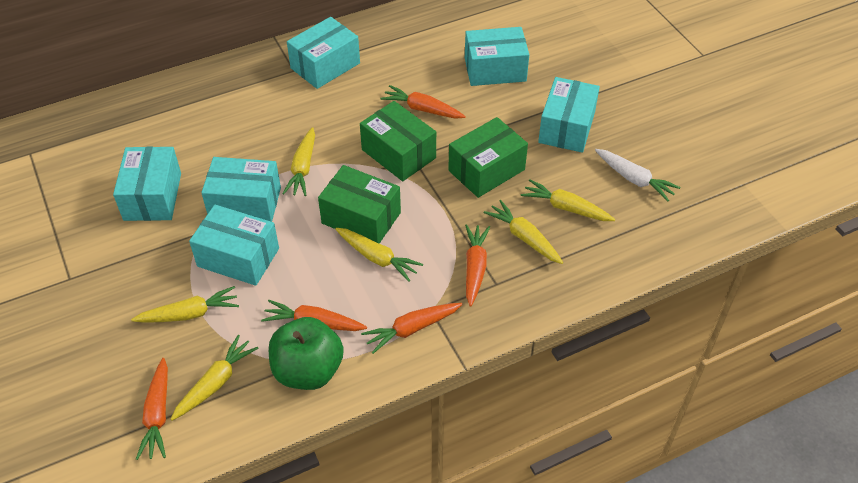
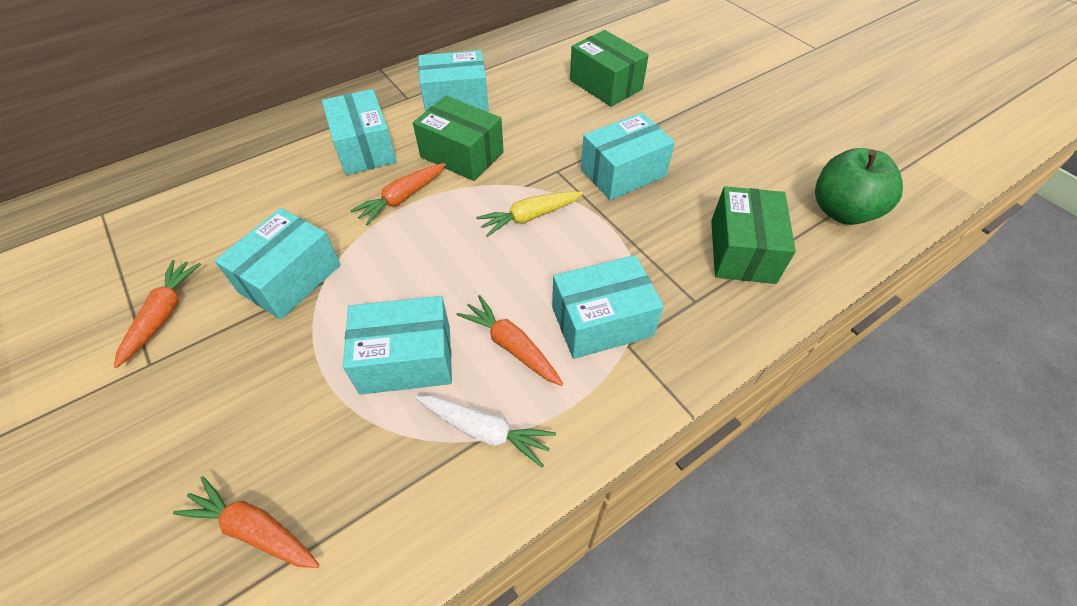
orange carrot: 5 -> 4
yellow carrot: 6 -> 1

